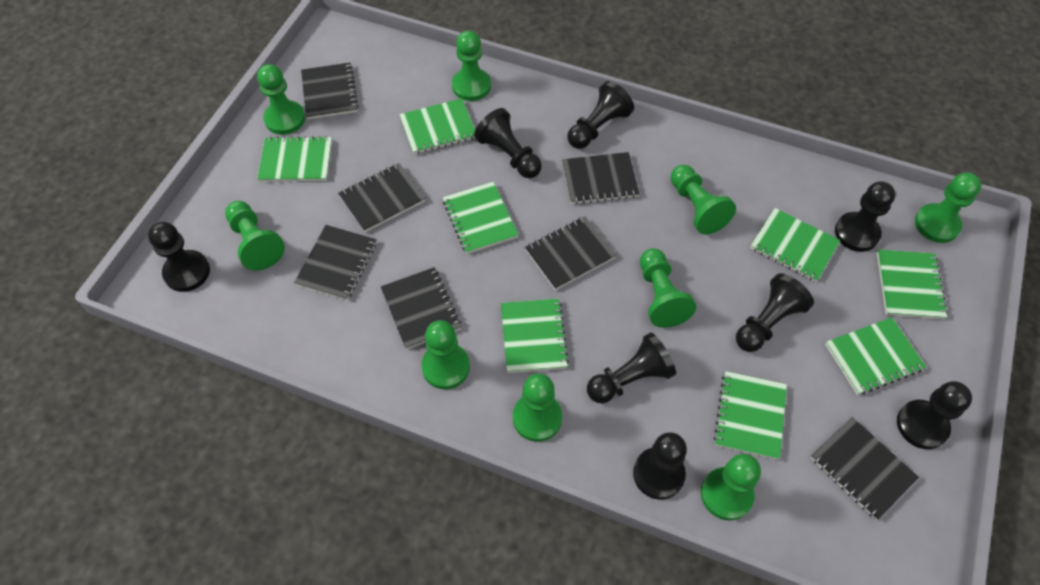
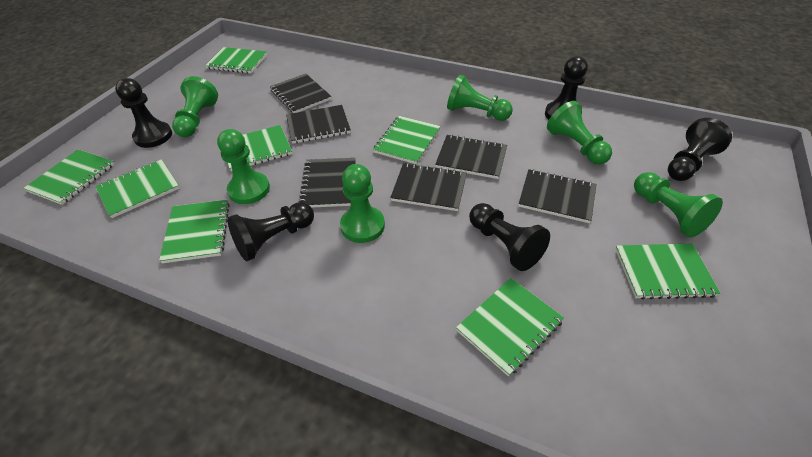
black notebook: 7 -> 6
black pawn: 8 -> 5
green pawn: 9 -> 6

